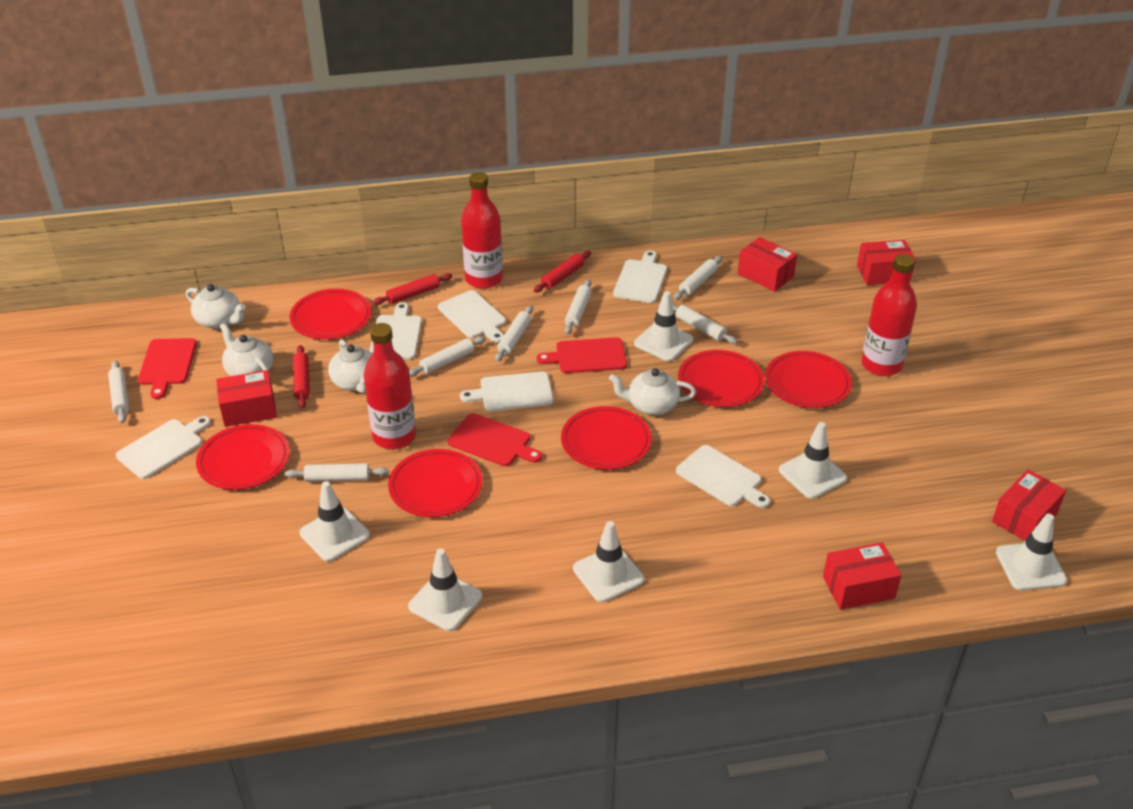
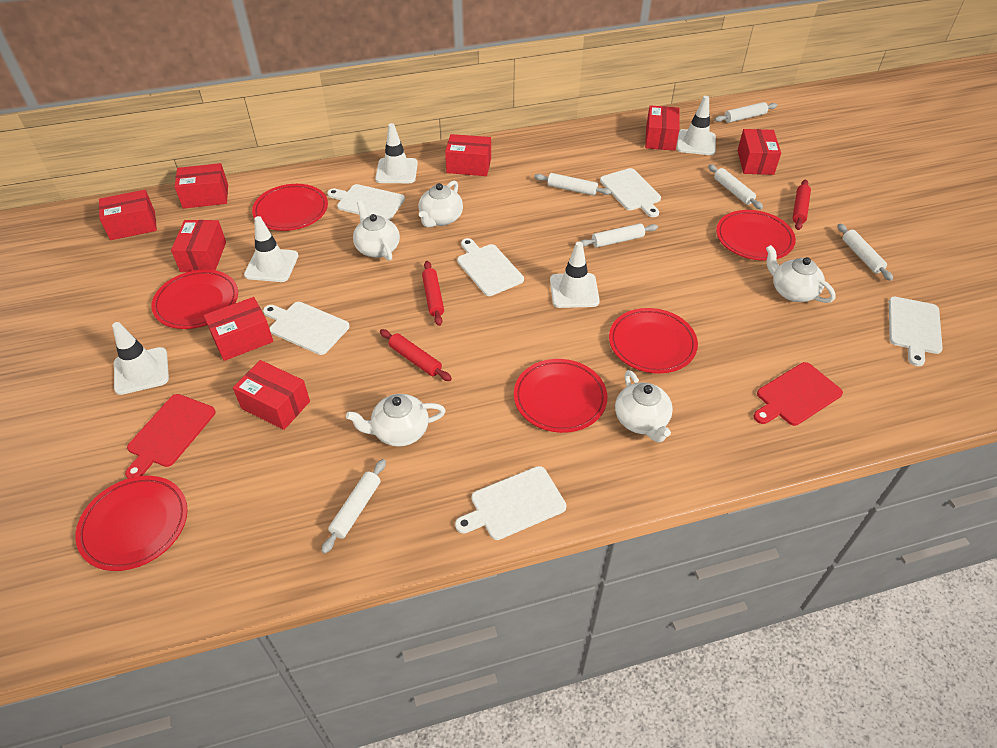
red bottle: 3 -> 0
red box: 5 -> 8
red cutting board: 3 -> 2
white rolling pin: 7 -> 6
white teapot: 4 -> 5
white traffic cone: 6 -> 5

